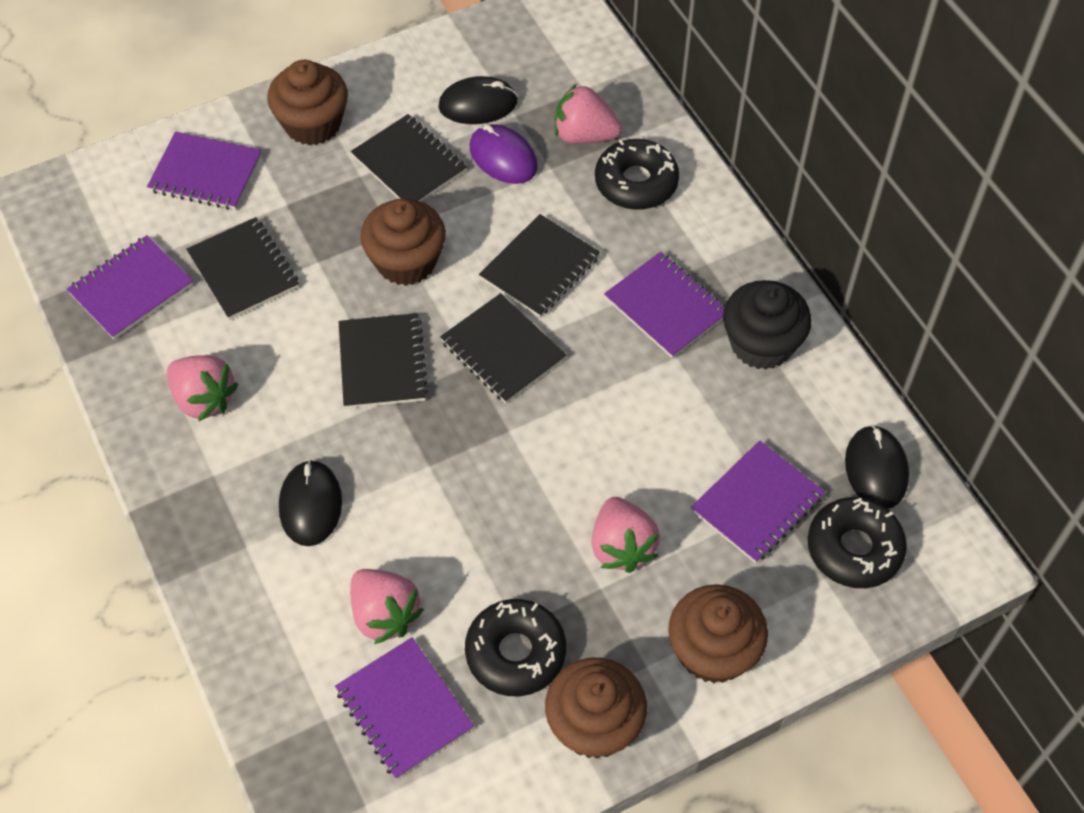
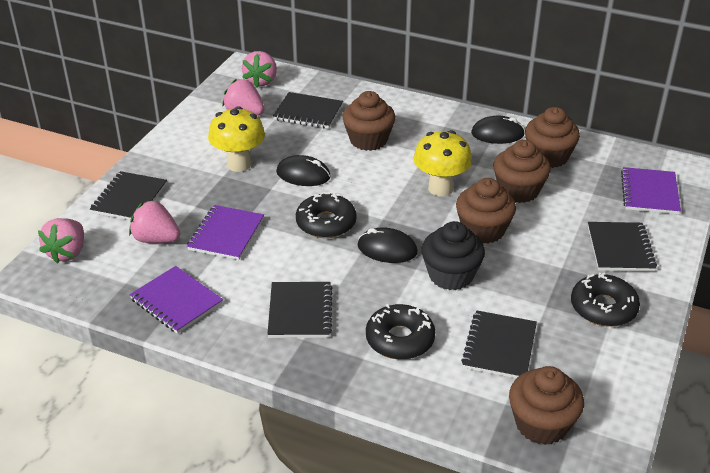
brown cupcake: 4 -> 5
purple mouse: 1 -> 0
purple notebook: 5 -> 3
yellow mushroom: 0 -> 2

